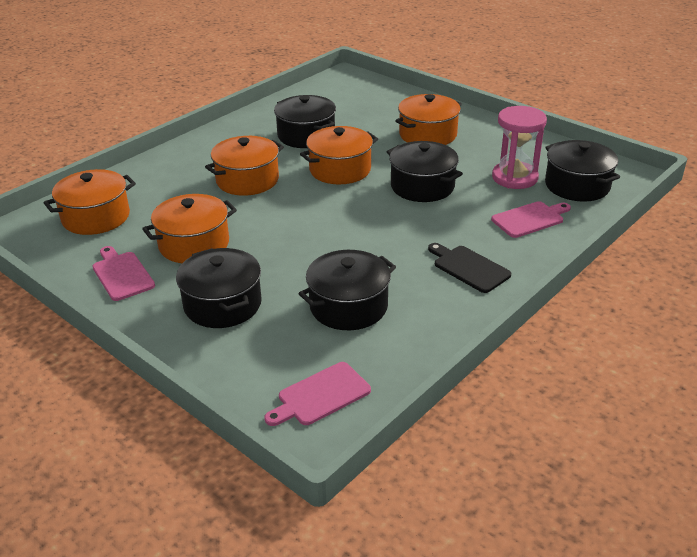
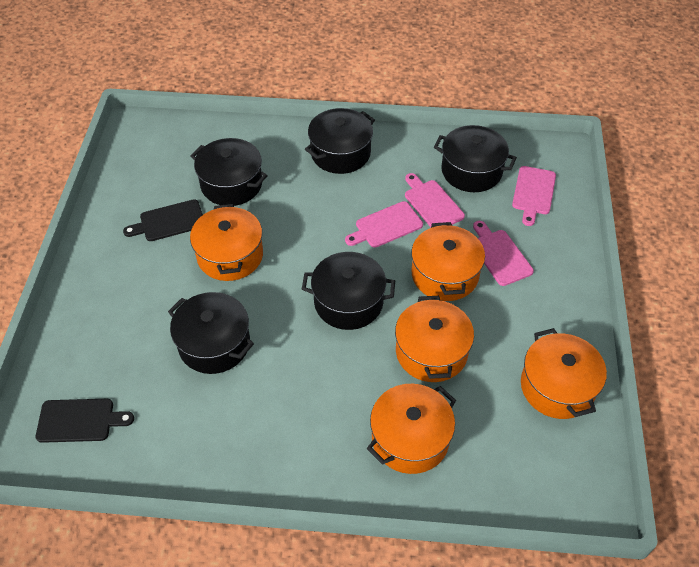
black cutting board: 1 -> 2
pink cutting board: 3 -> 4
pink hourglass: 1 -> 0

